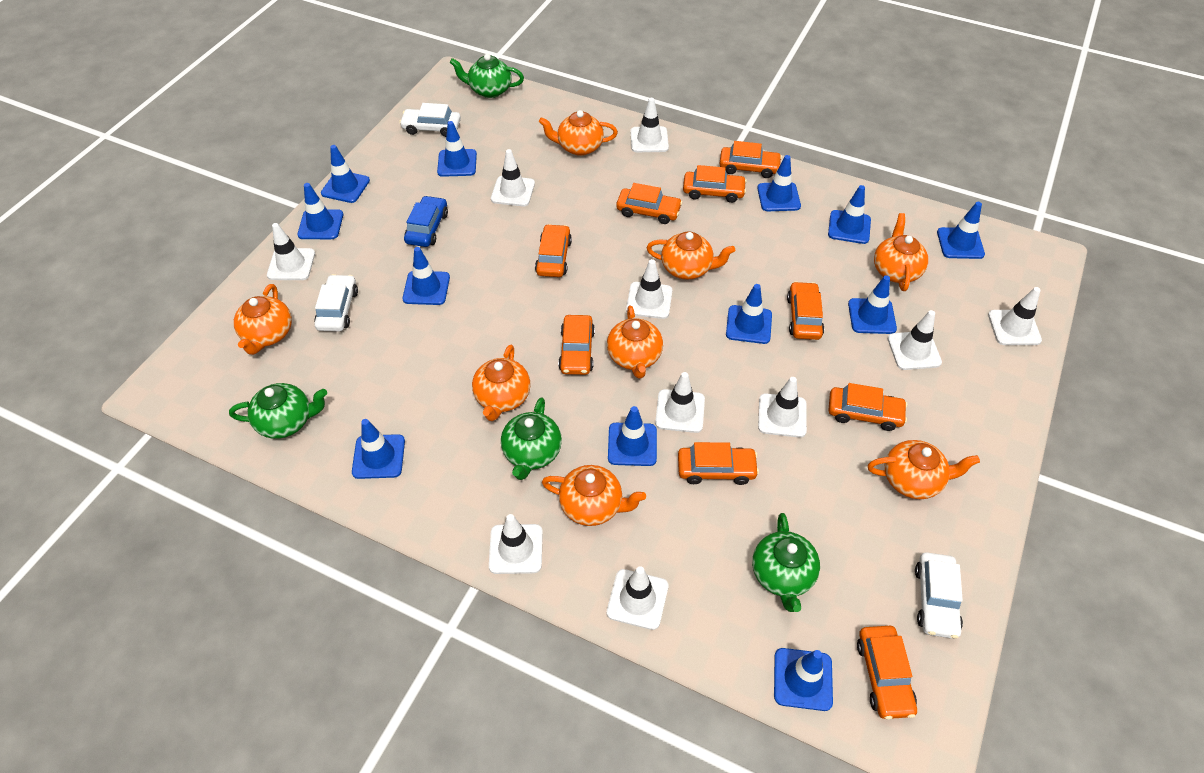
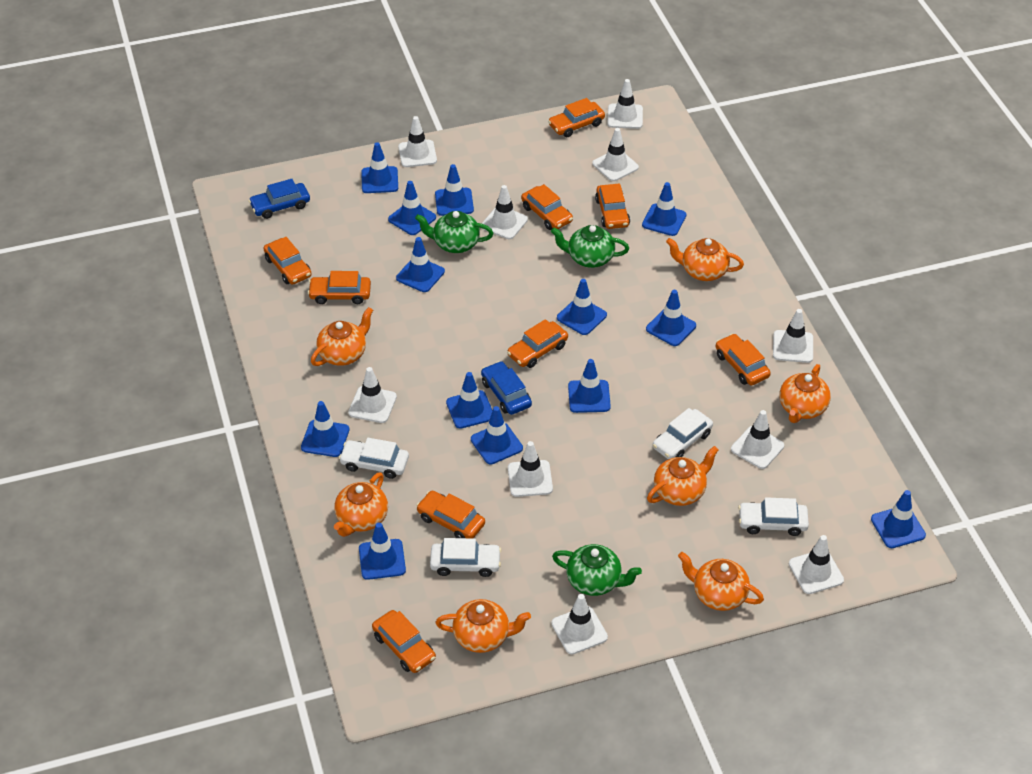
blue car: 1 -> 2
blue traffic cone: 12 -> 13
green teapot: 4 -> 3
orange teapot: 8 -> 7
white car: 3 -> 4

